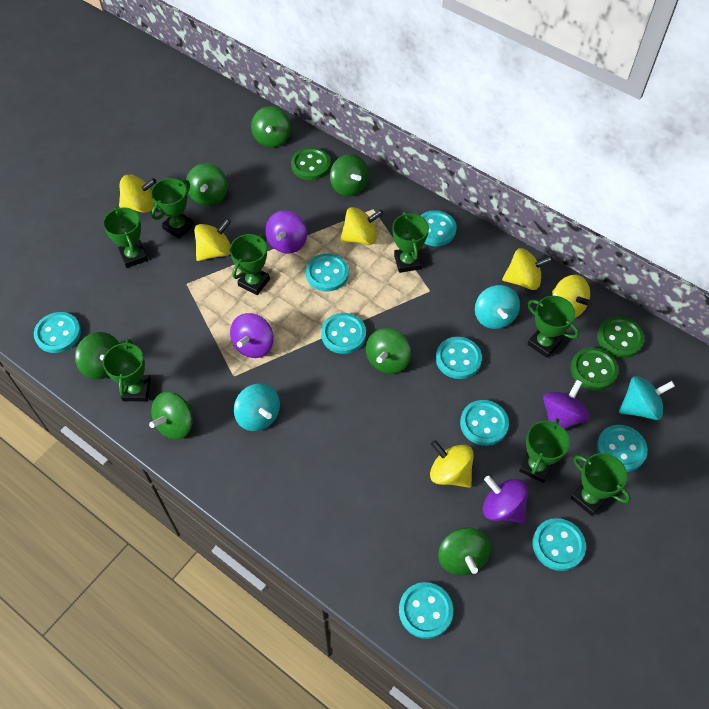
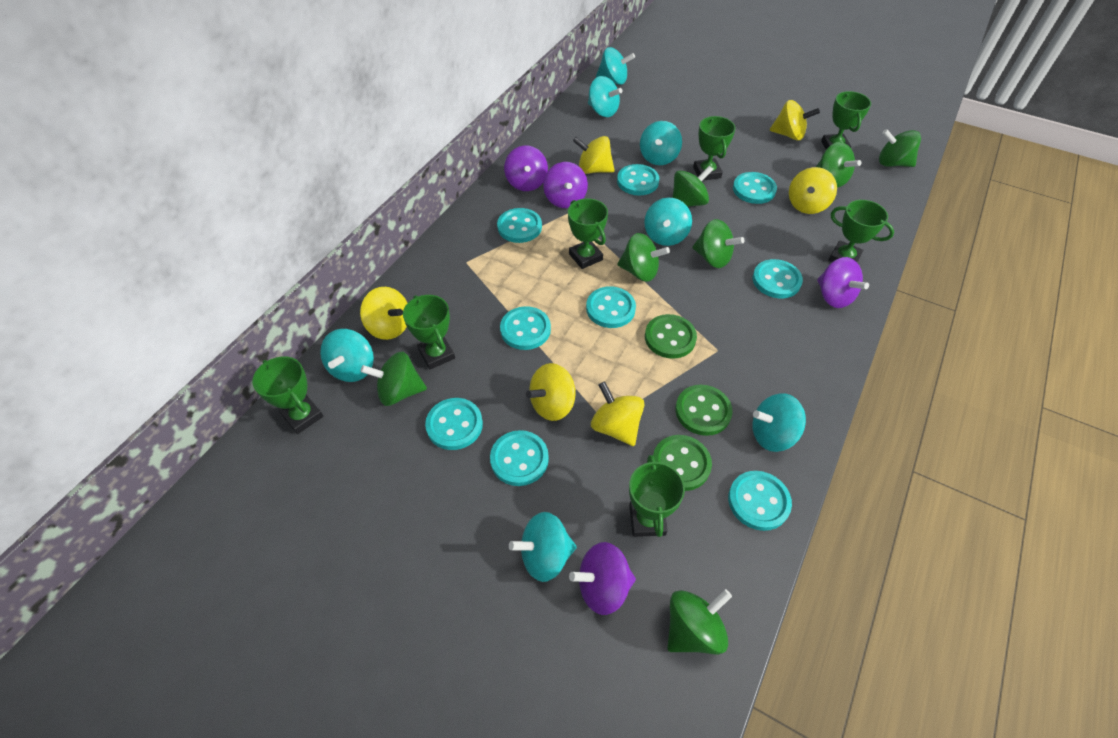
green trophy: 8 -> 7
turquoise spinning top: 3 -> 7

